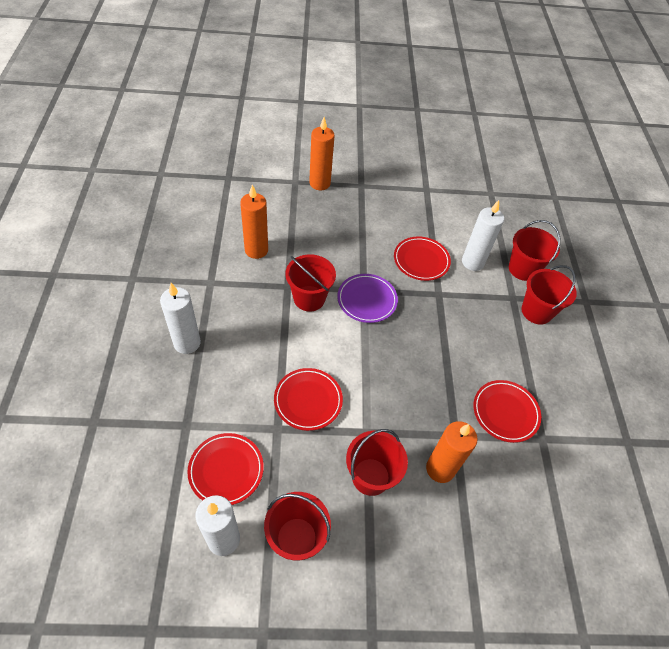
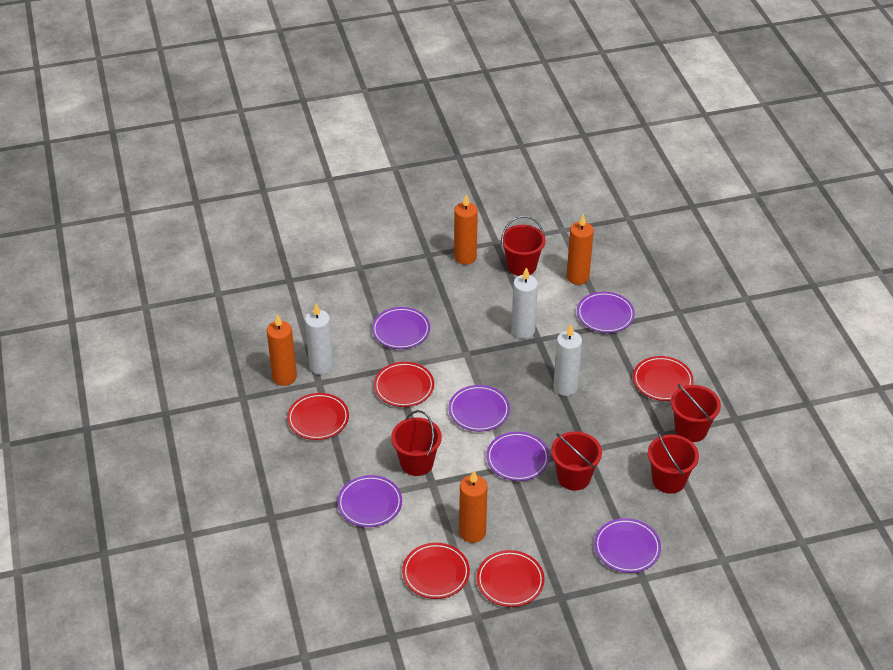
orange candle: 3 -> 4
purple plate: 1 -> 6
red plate: 4 -> 5

